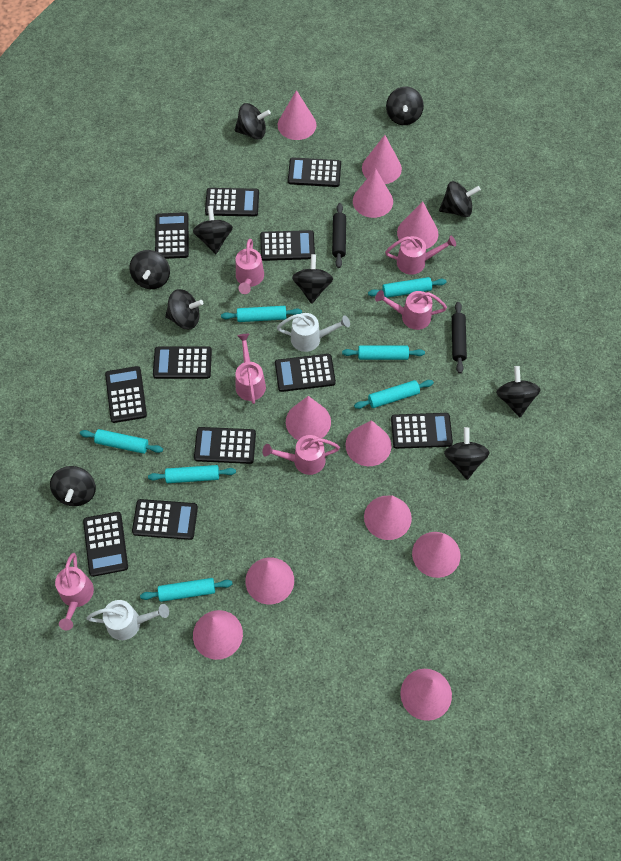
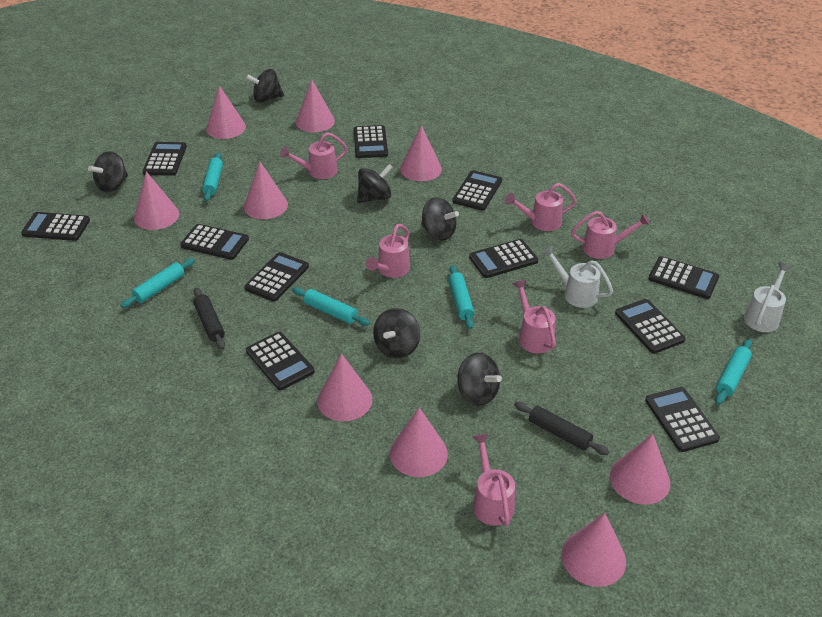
black spinning top: 10 -> 6
pink cone: 11 -> 9
turquoise rolling pin: 7 -> 5

